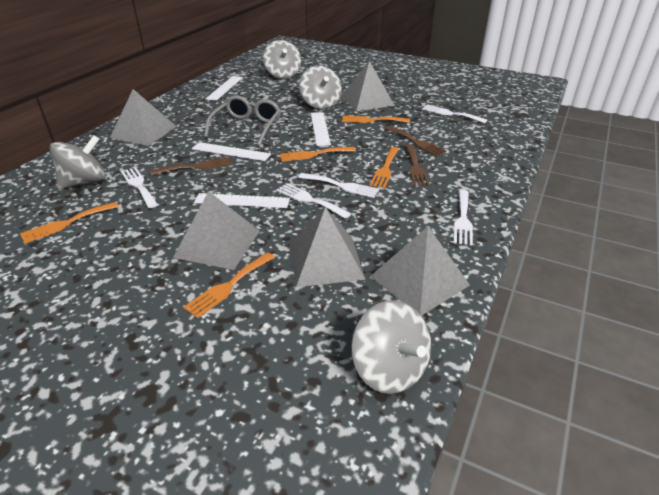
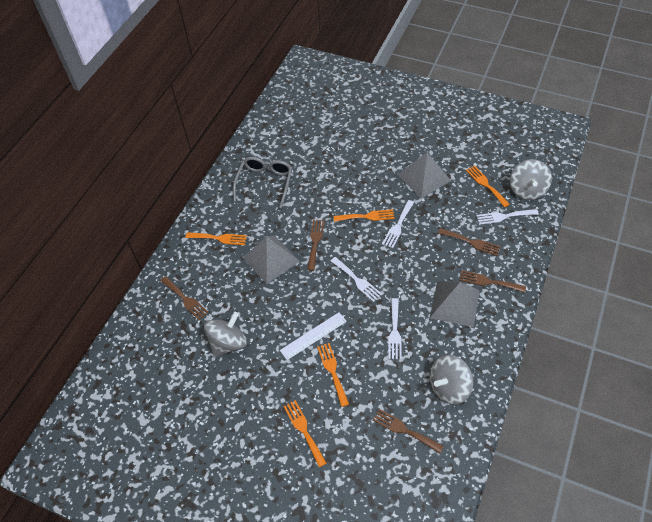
brown fork: 3 -> 5
grey pyramid: 5 -> 3
grey spinning top: 4 -> 3
white fork: 5 -> 4
white ruler: 4 -> 1

